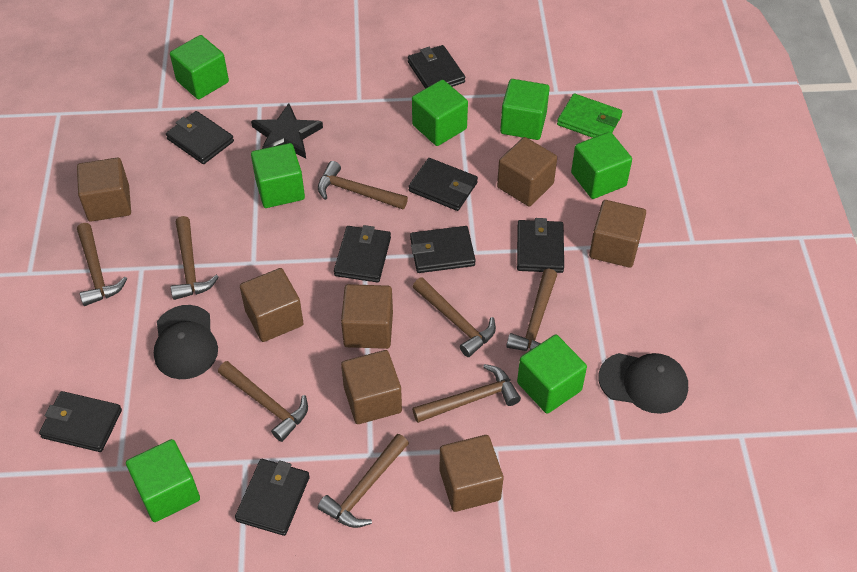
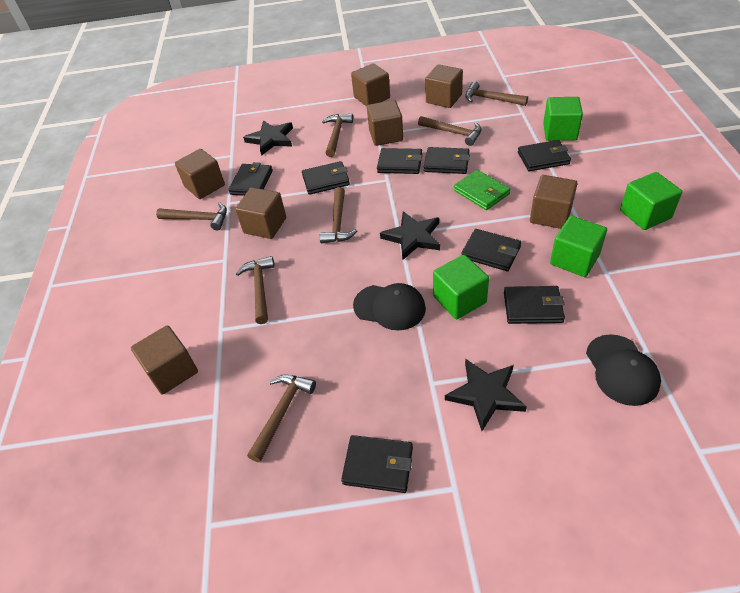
black star: 1 -> 3
brown hammer: 8 -> 7
green cube: 7 -> 4

